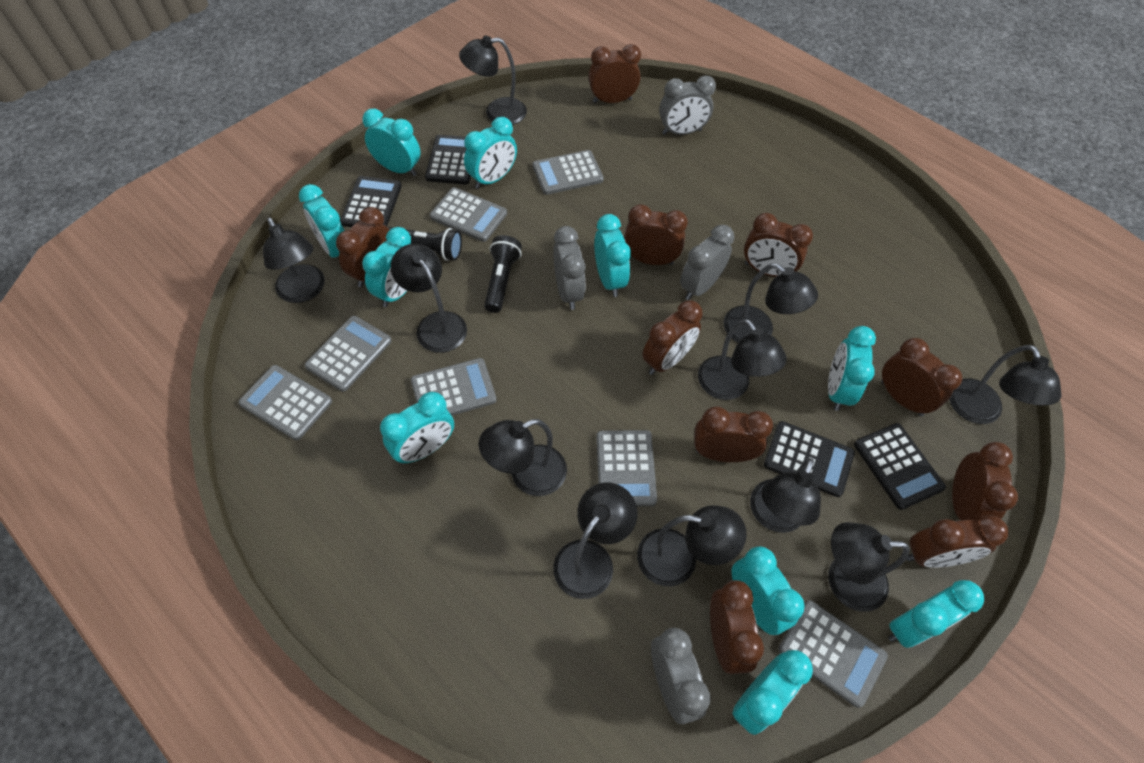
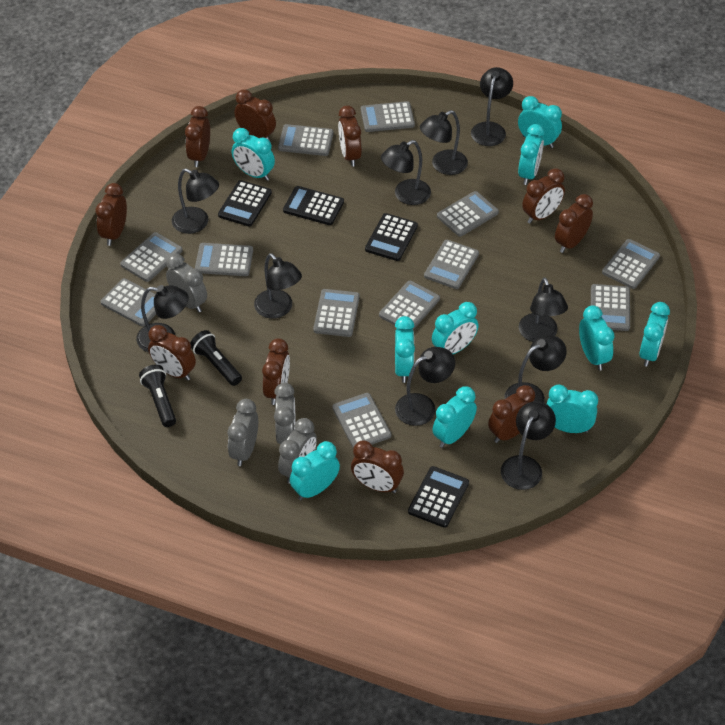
black lamp: 11 -> 10
grey calculator: 7 -> 12

